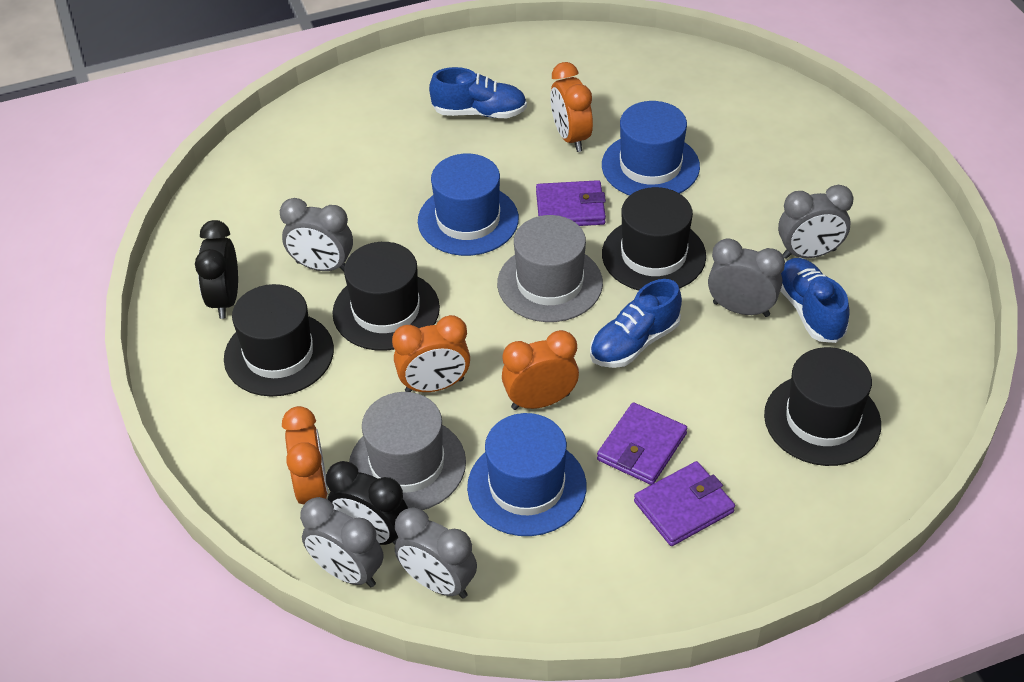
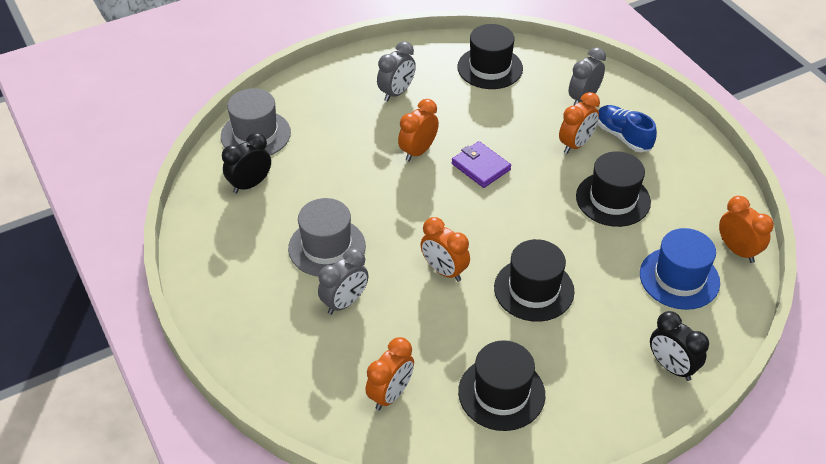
blue hat: 3 -> 1
blue shoe: 3 -> 1
grey clock: 5 -> 3
orange clock: 4 -> 5
purple wallet: 3 -> 1

